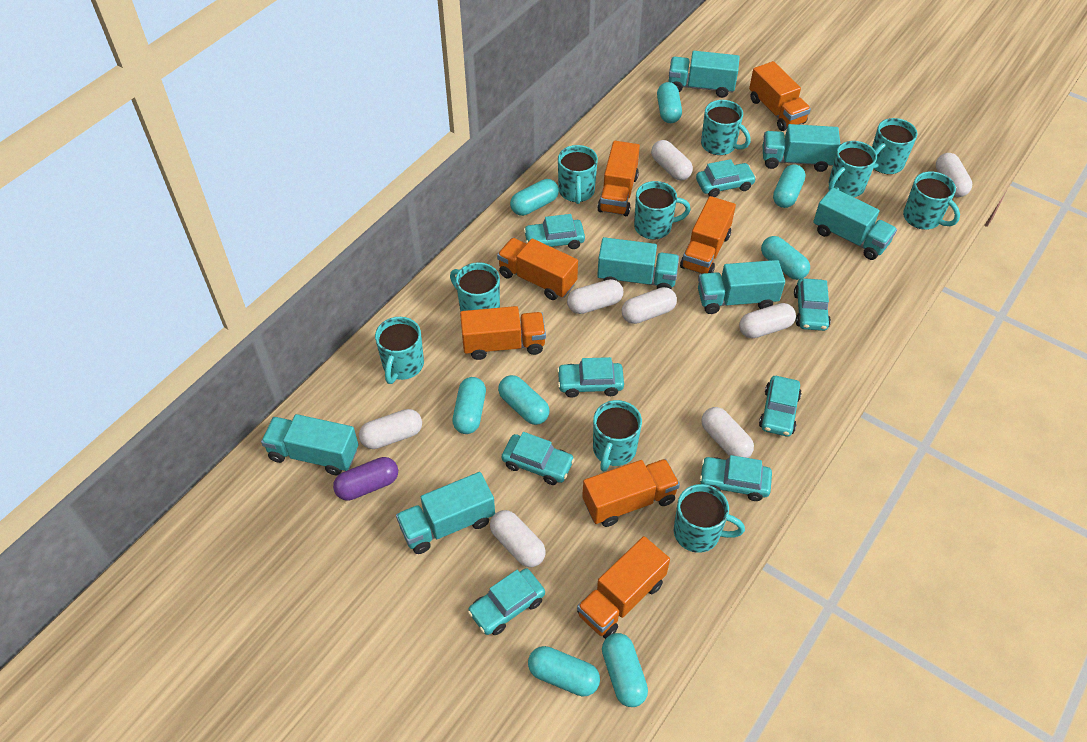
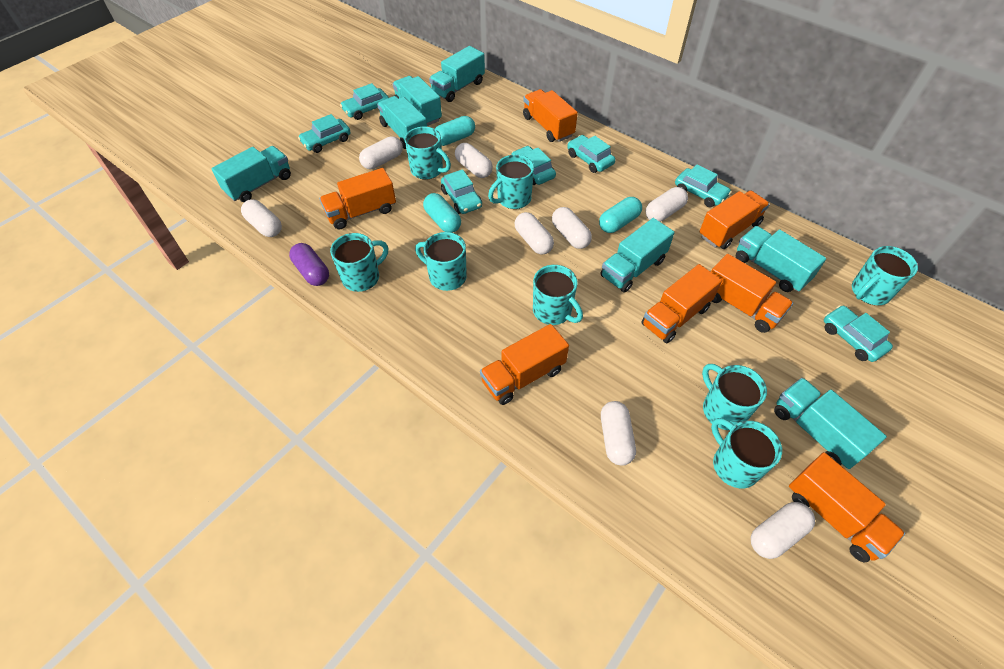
turquoise capsule: 8 -> 3
turquoise car: 8 -> 7
turquoise mug: 10 -> 8

